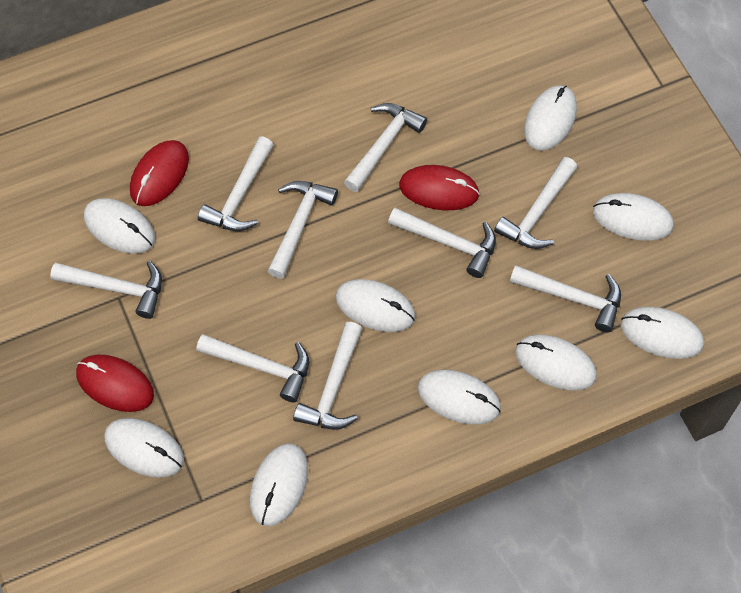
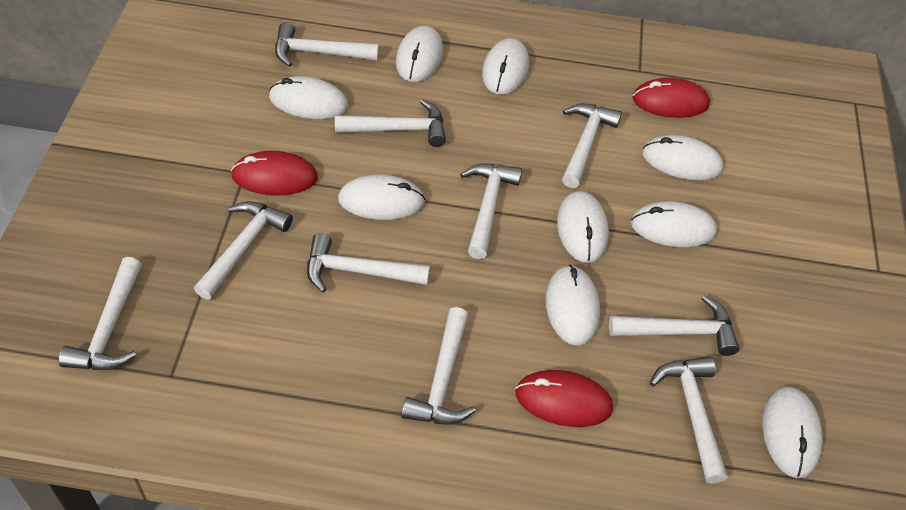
white hammer: 9 -> 10

